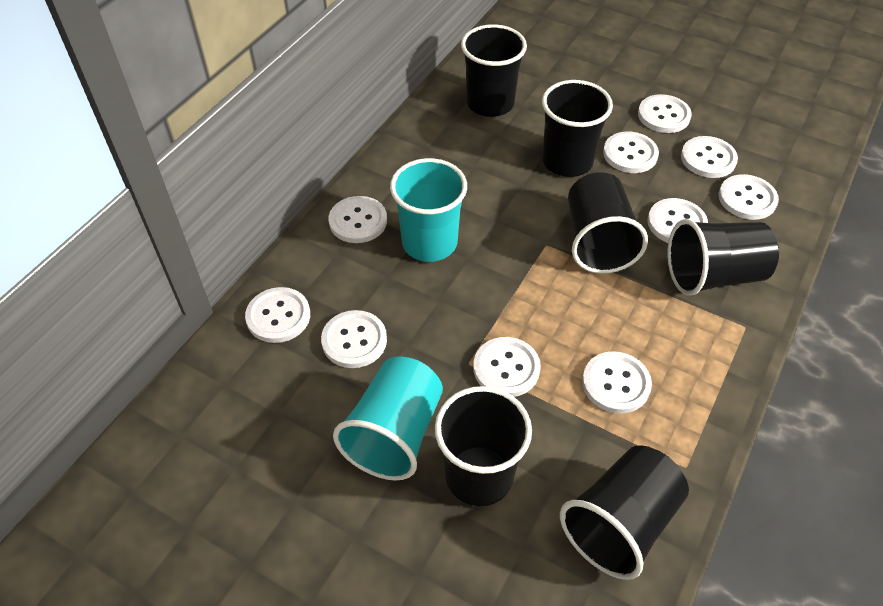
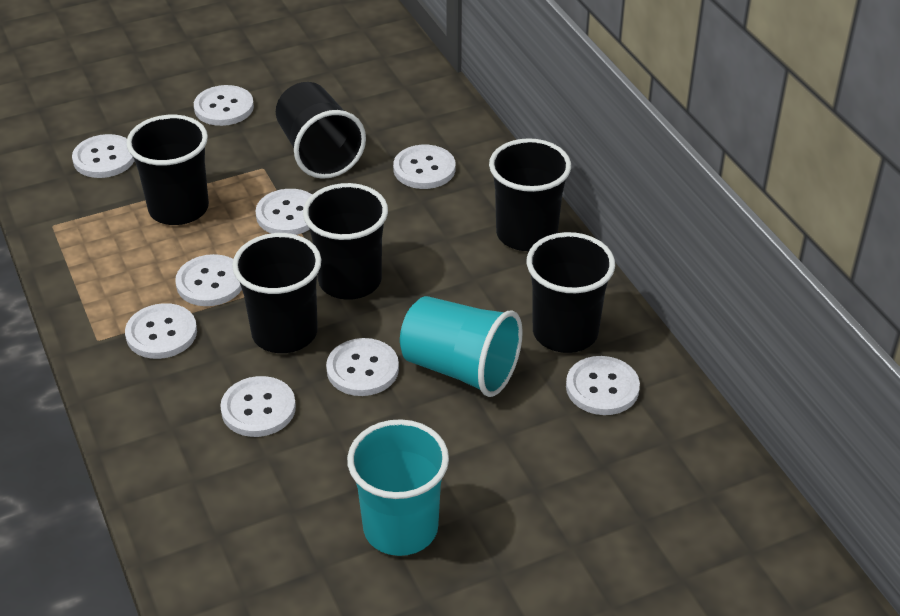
white button: 10 -> 9

